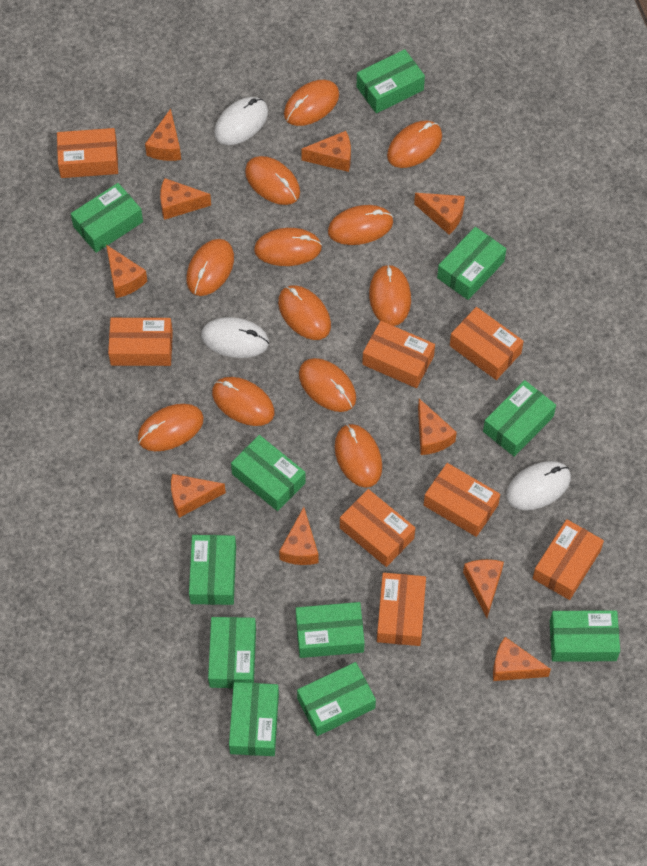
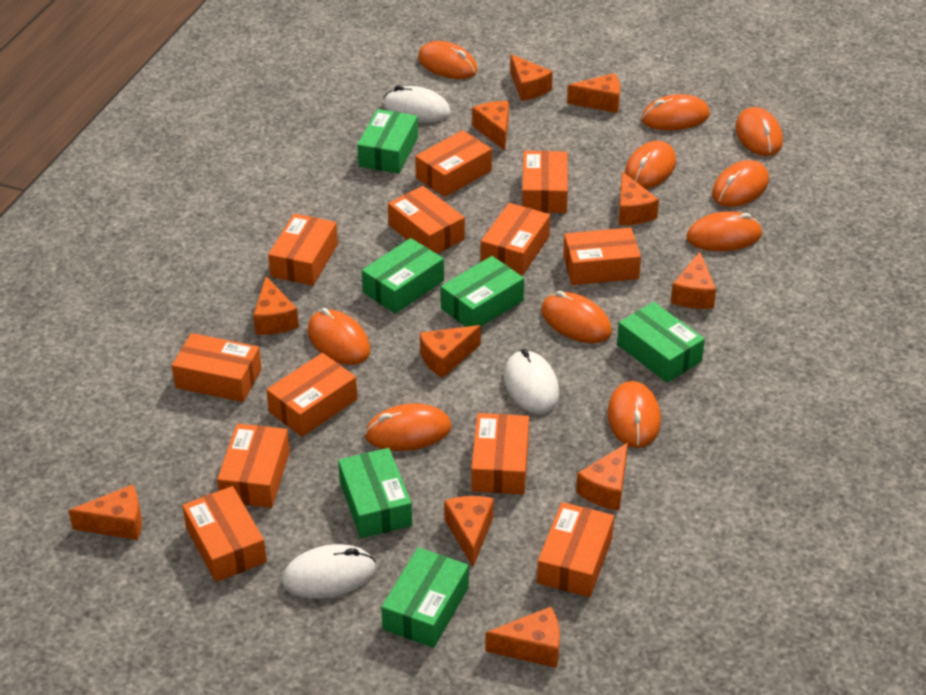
green box: 11 -> 6
orange box: 8 -> 12
orange cheese: 10 -> 11
orange mouse: 12 -> 10

